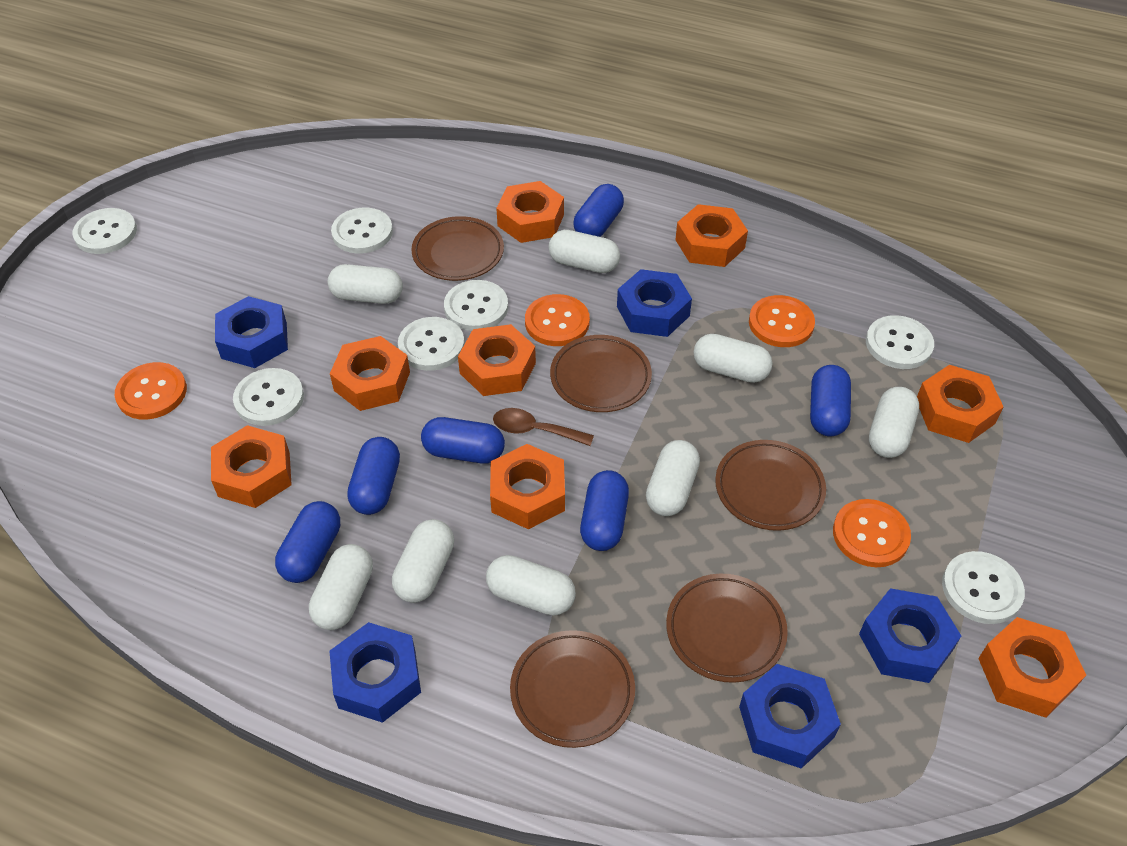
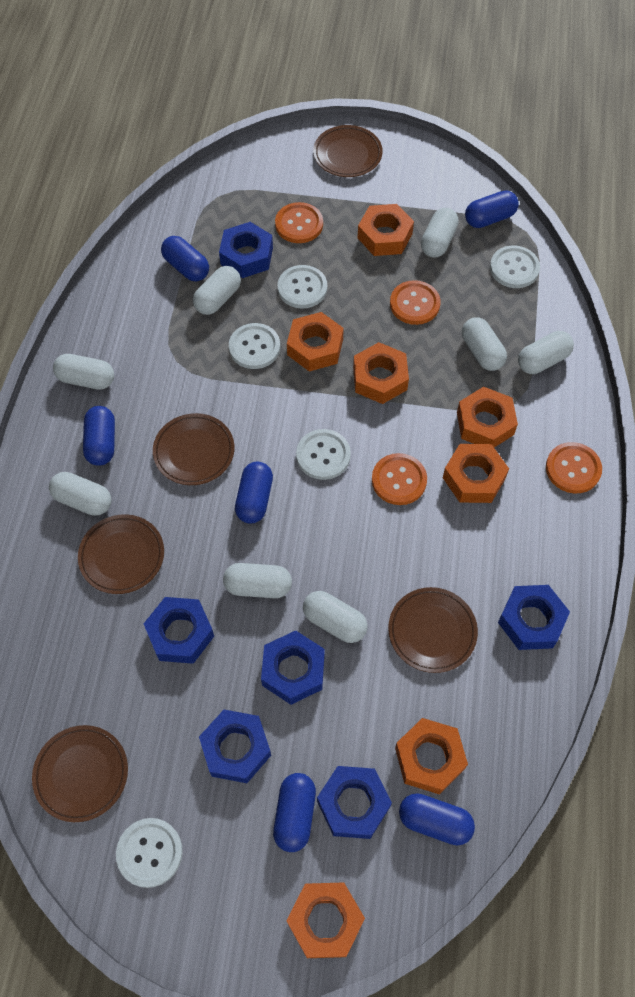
blue nut: 5 -> 6
brown spoon: 1 -> 0
orange nut: 8 -> 7
white button: 7 -> 5

